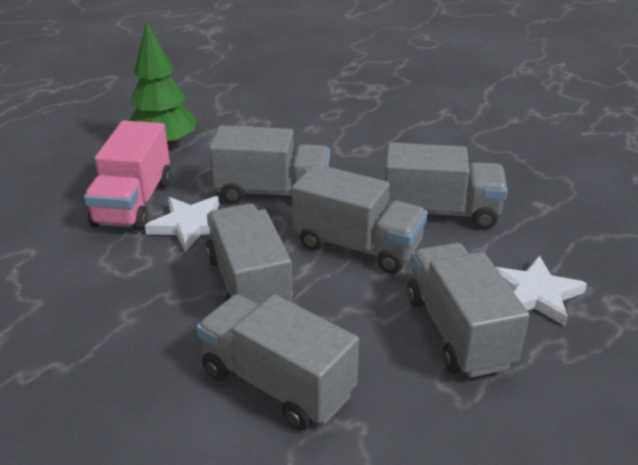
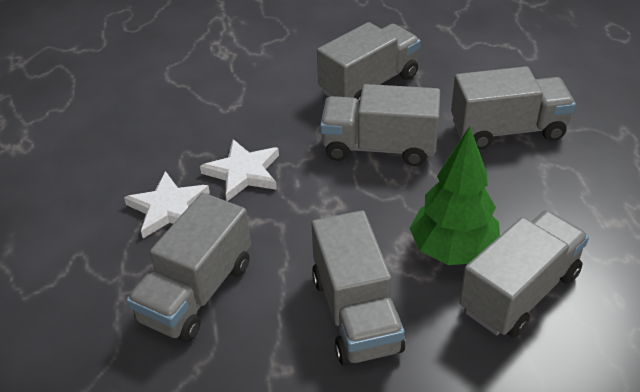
pink truck: 1 -> 0

